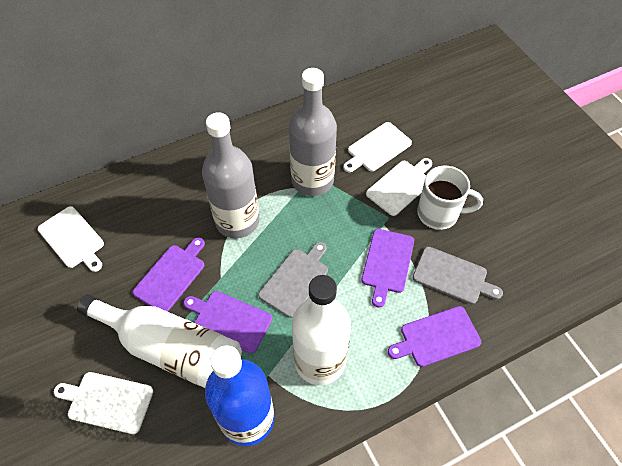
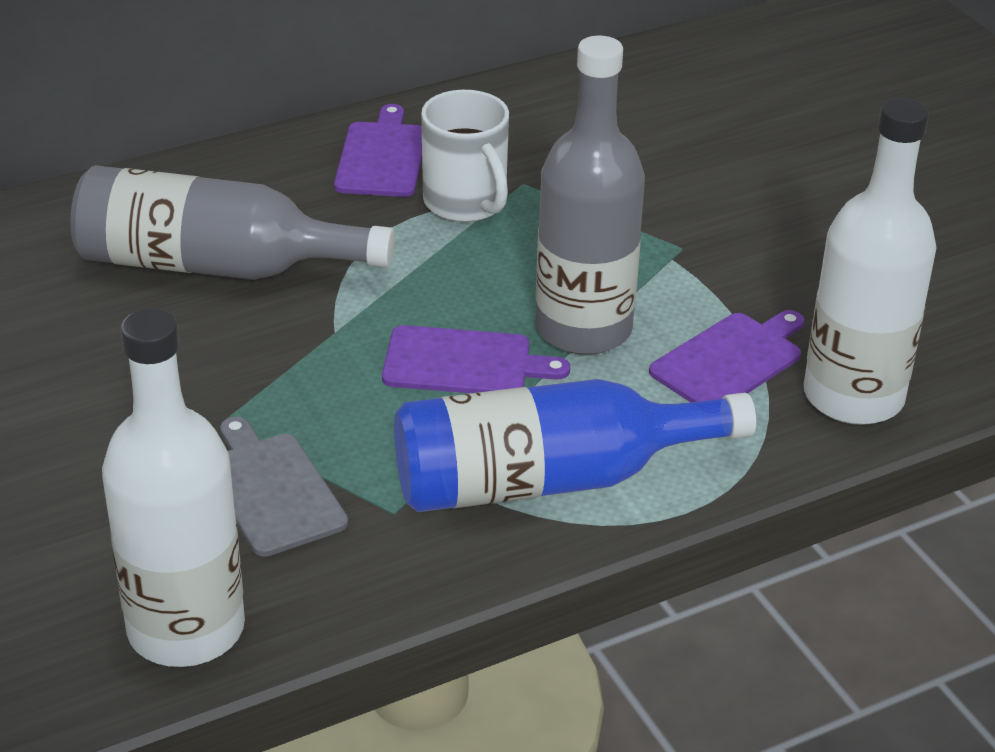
grey cutting board: 2 -> 1
purple cutting board: 4 -> 3
white cutting board: 4 -> 0

